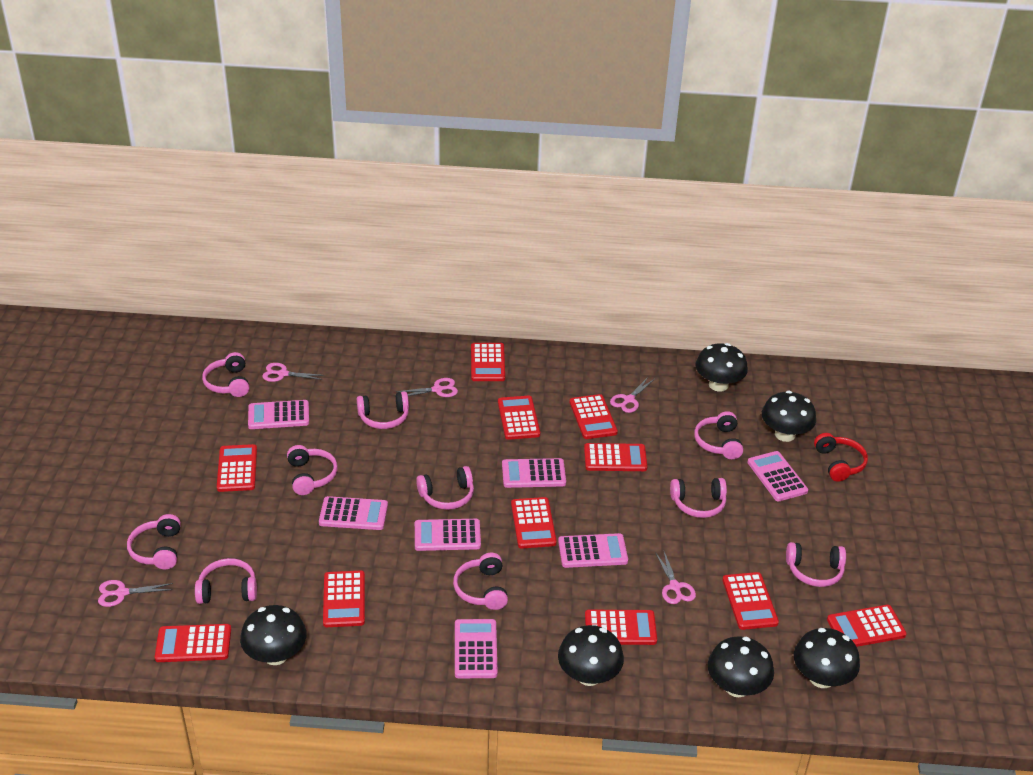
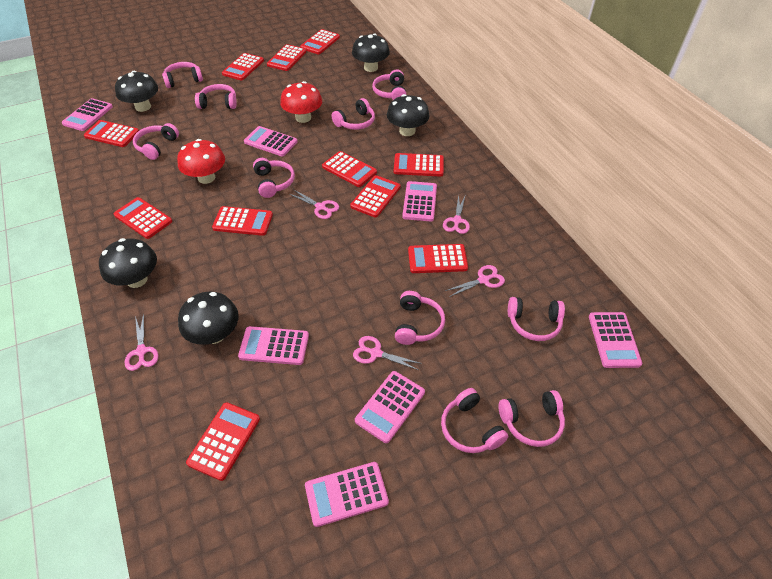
black mushroom: 6 -> 5
red headphones: 1 -> 0
red mushroom: 0 -> 2

